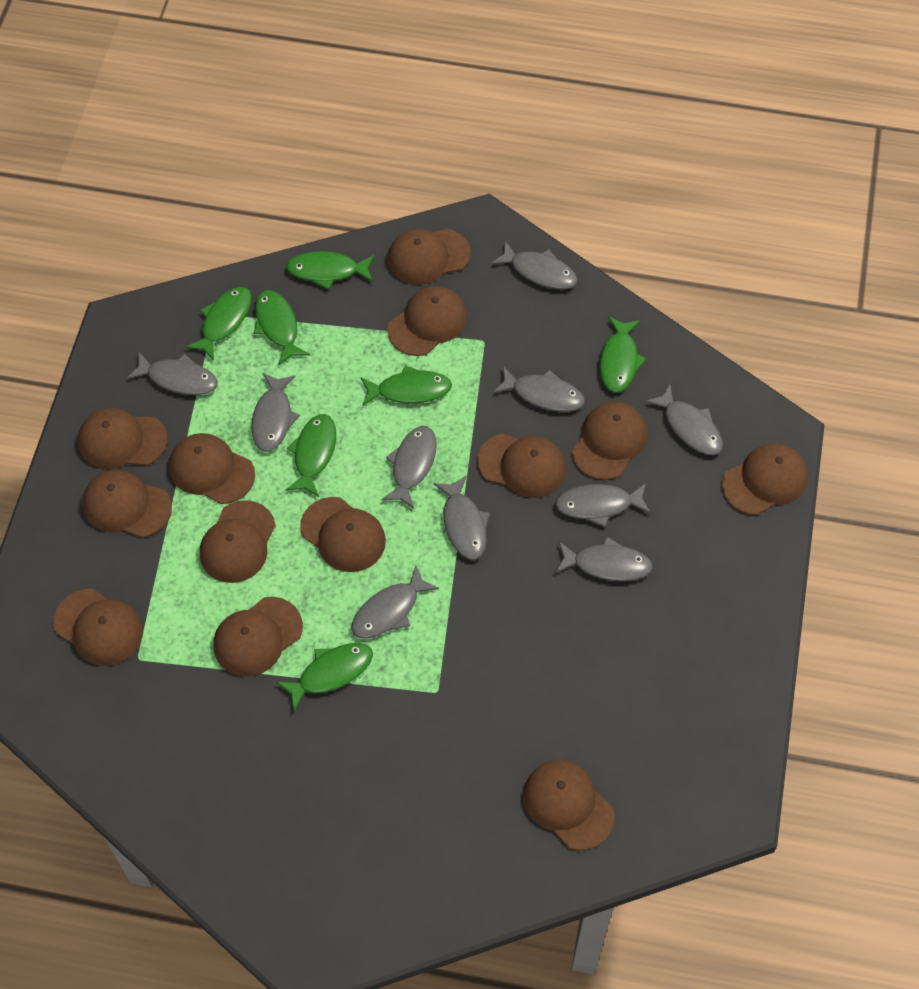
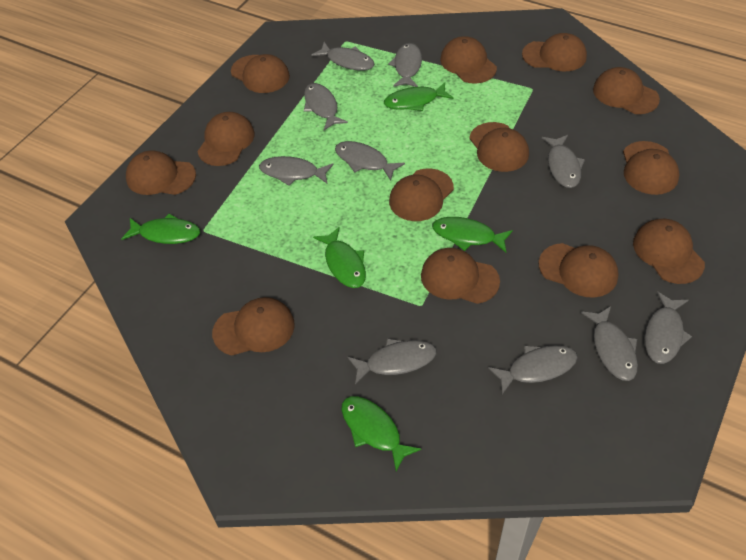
green fish: 7 -> 5

